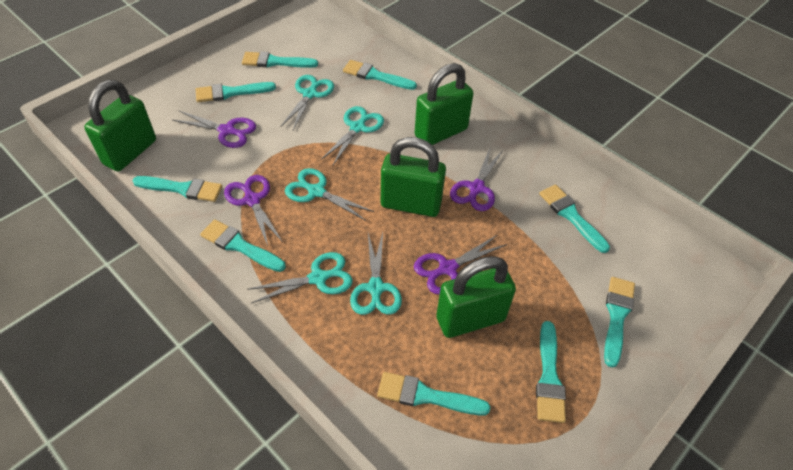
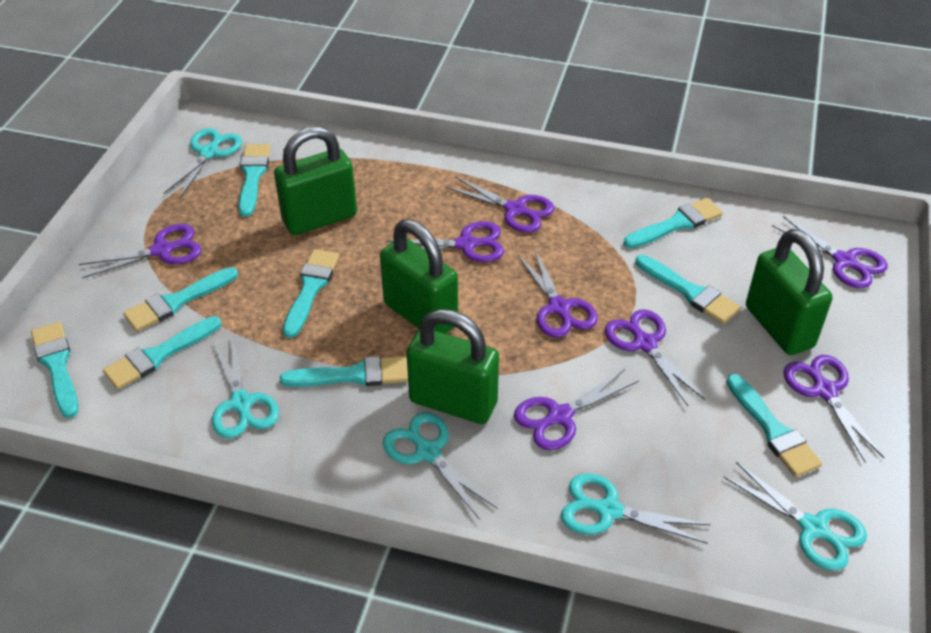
purple scissors: 4 -> 8

